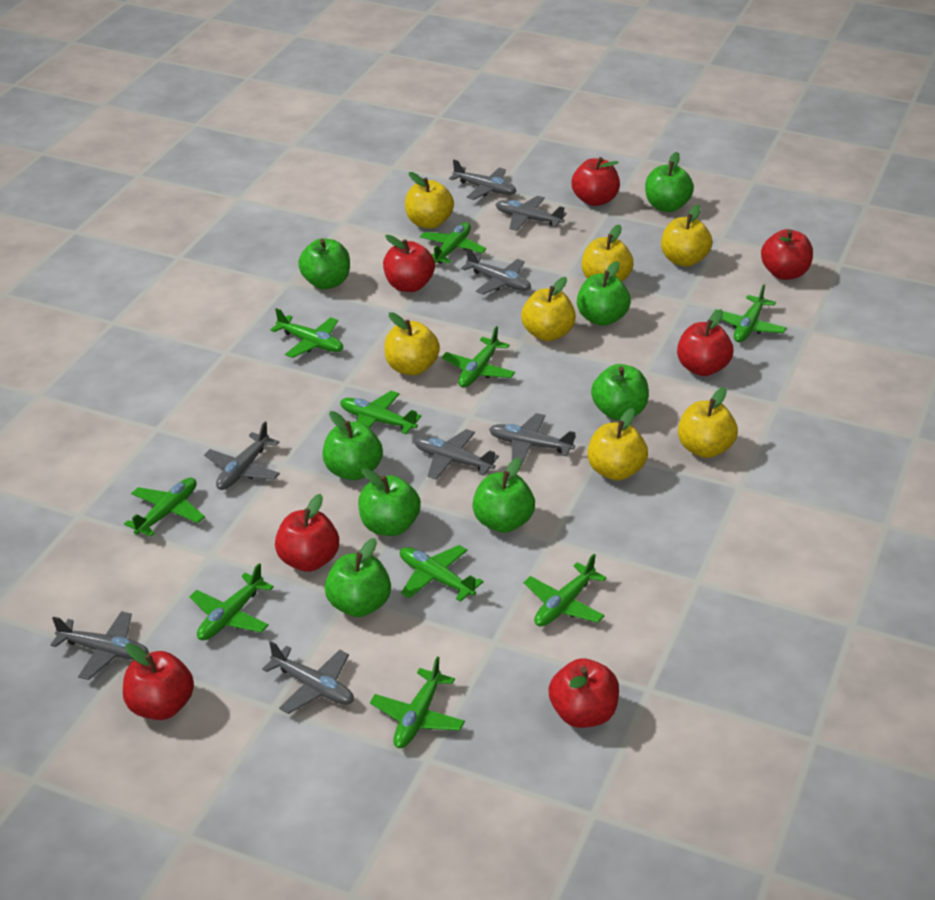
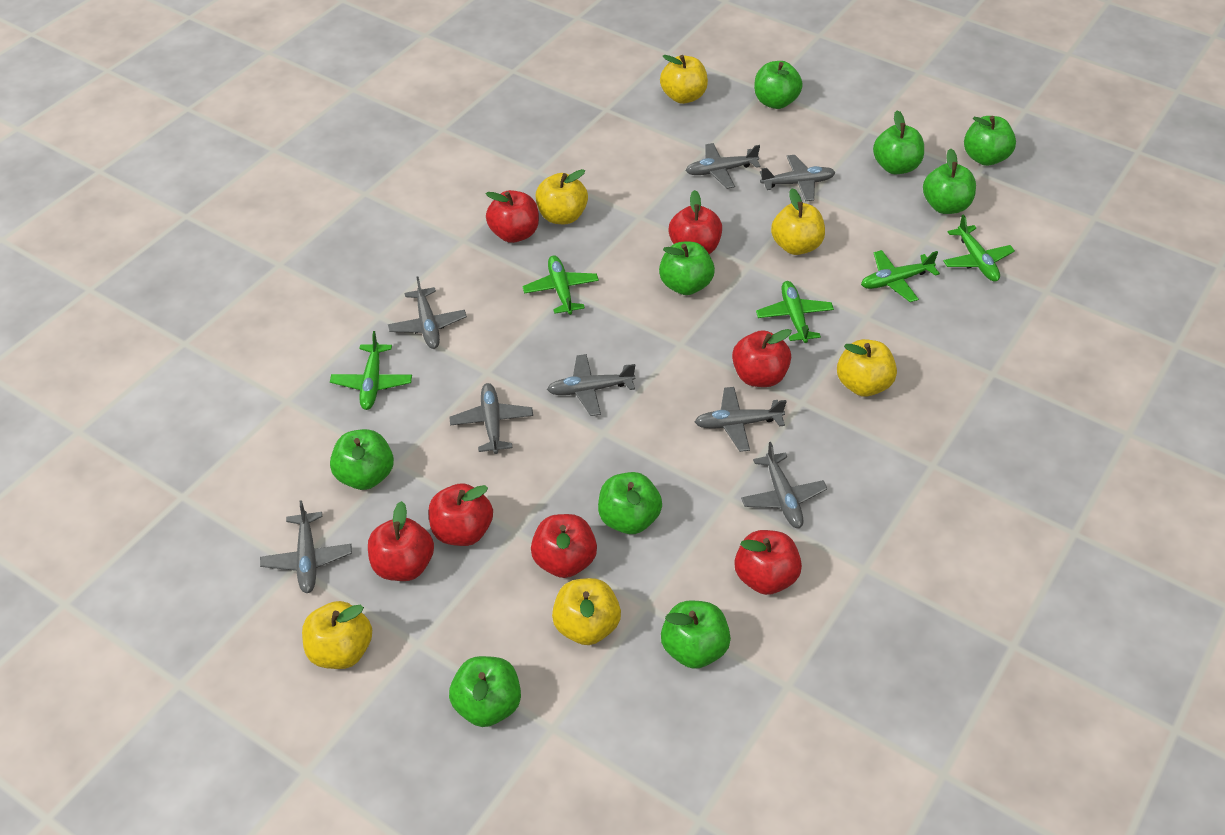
green apple: 8 -> 9
green plane: 10 -> 5
yellow apple: 7 -> 6

